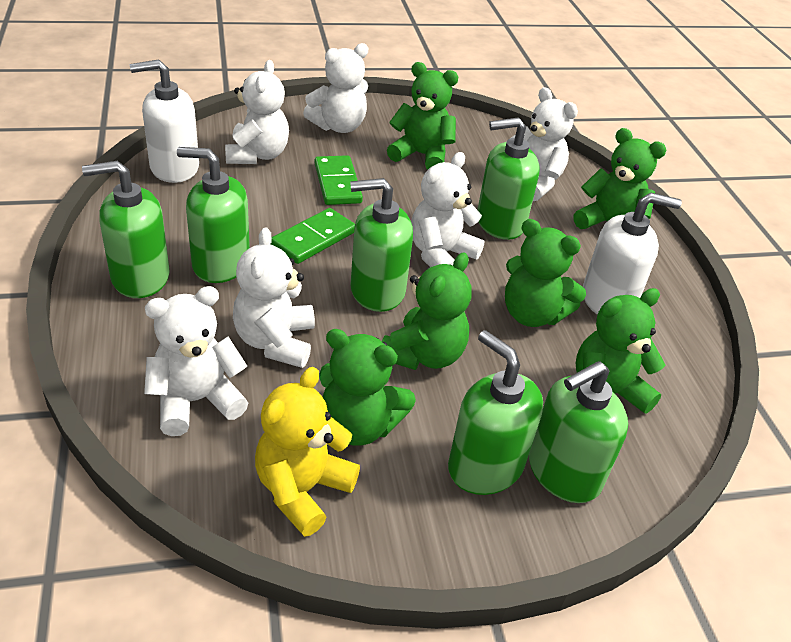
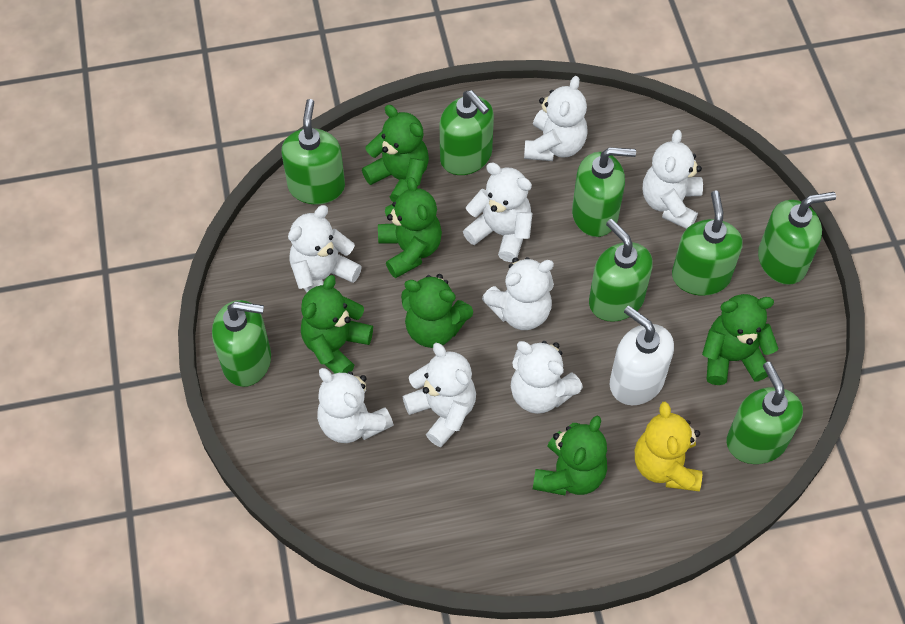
green domino: 2 -> 0
green soap dispenser: 6 -> 8
white soap dispenser: 2 -> 1
white teddy bear: 6 -> 8

